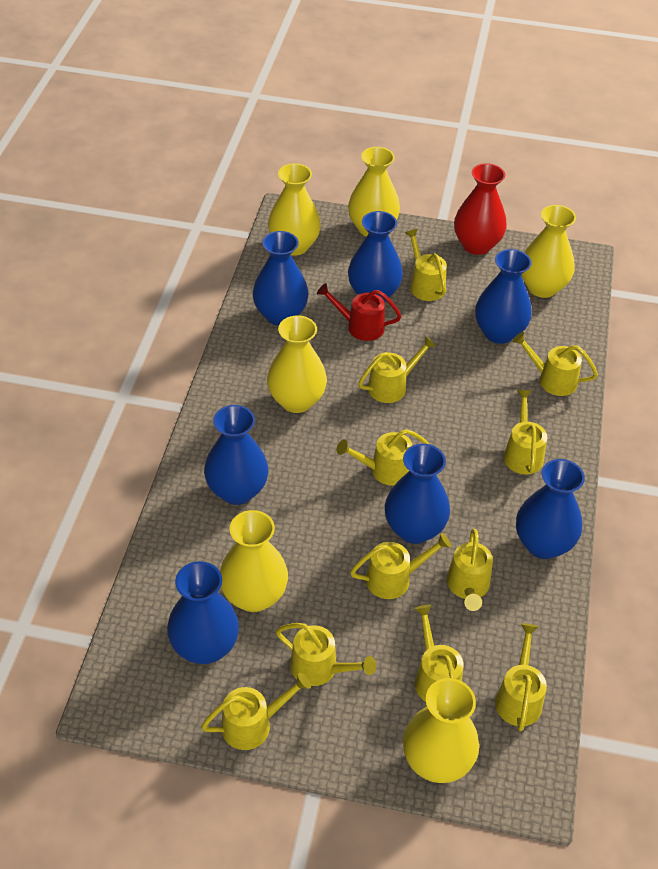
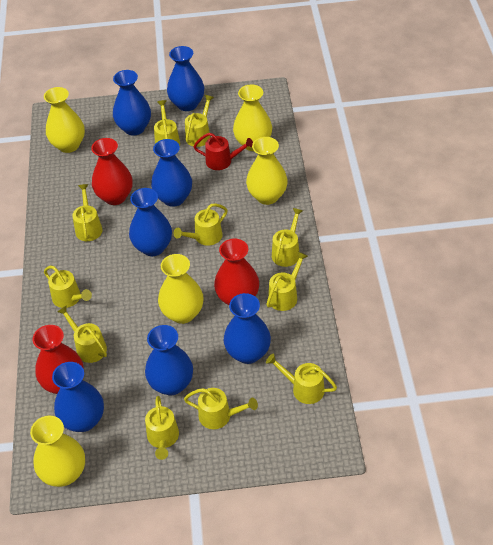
red vase: 1 -> 3
yellow vase: 6 -> 5

